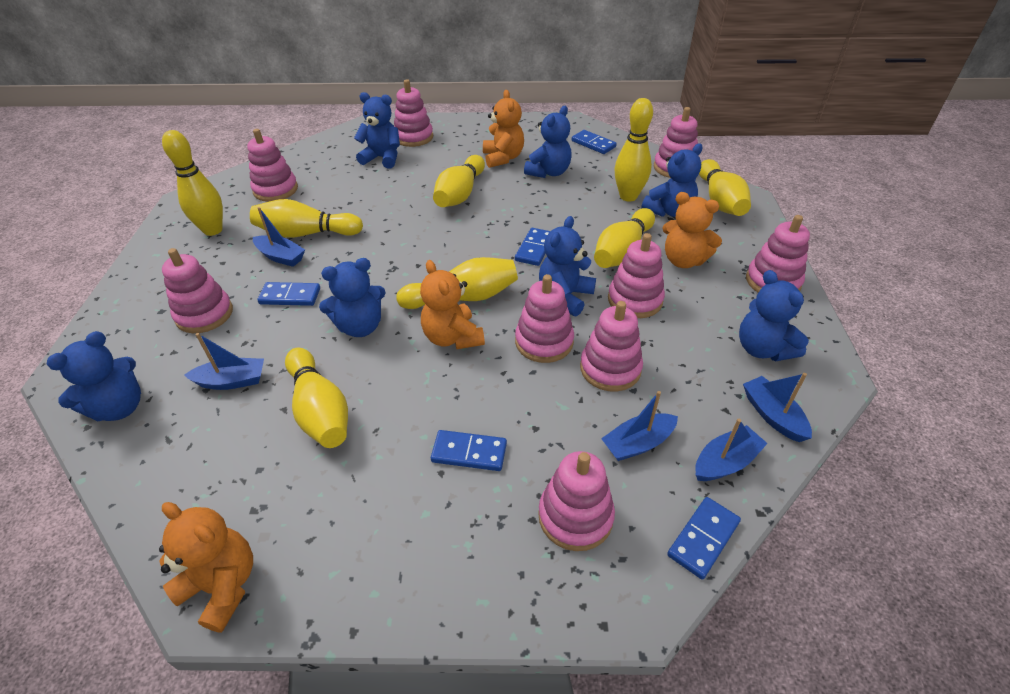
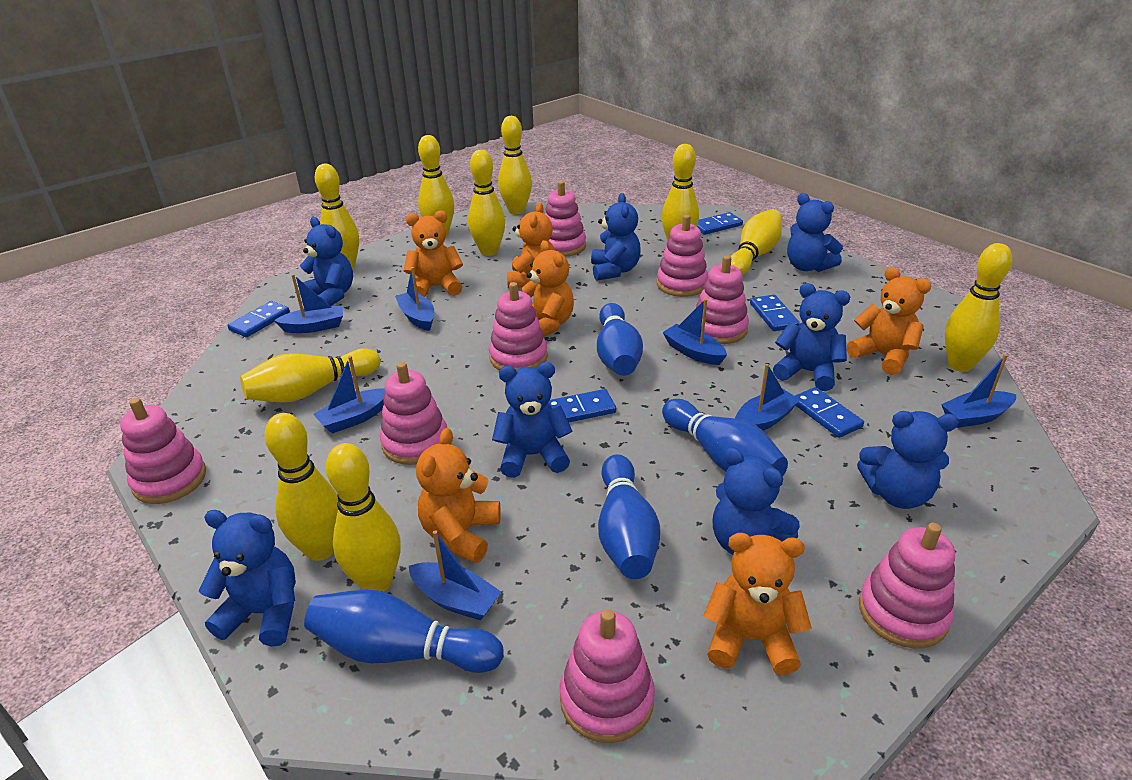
blue boat: 5 -> 7
blue bowling pin: 0 -> 4
blue teddy bear: 7 -> 8
orange teddy bear: 4 -> 6
pink stacking toy: 9 -> 8
yellow bowling pin: 8 -> 10

